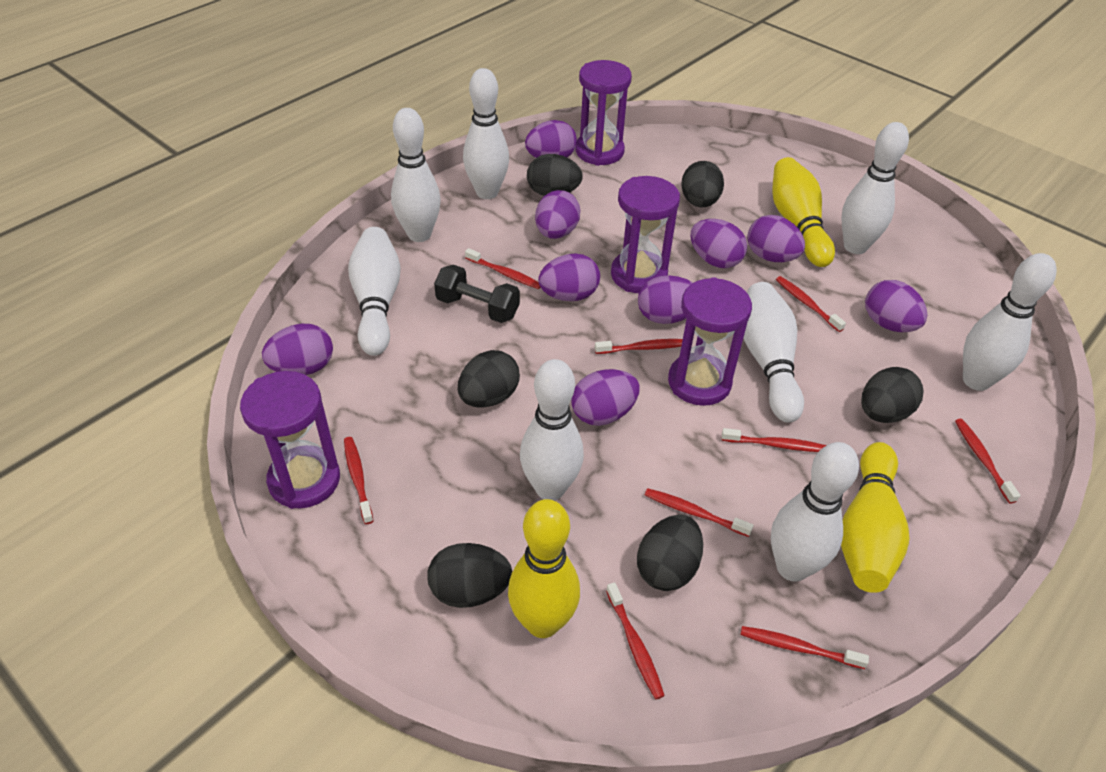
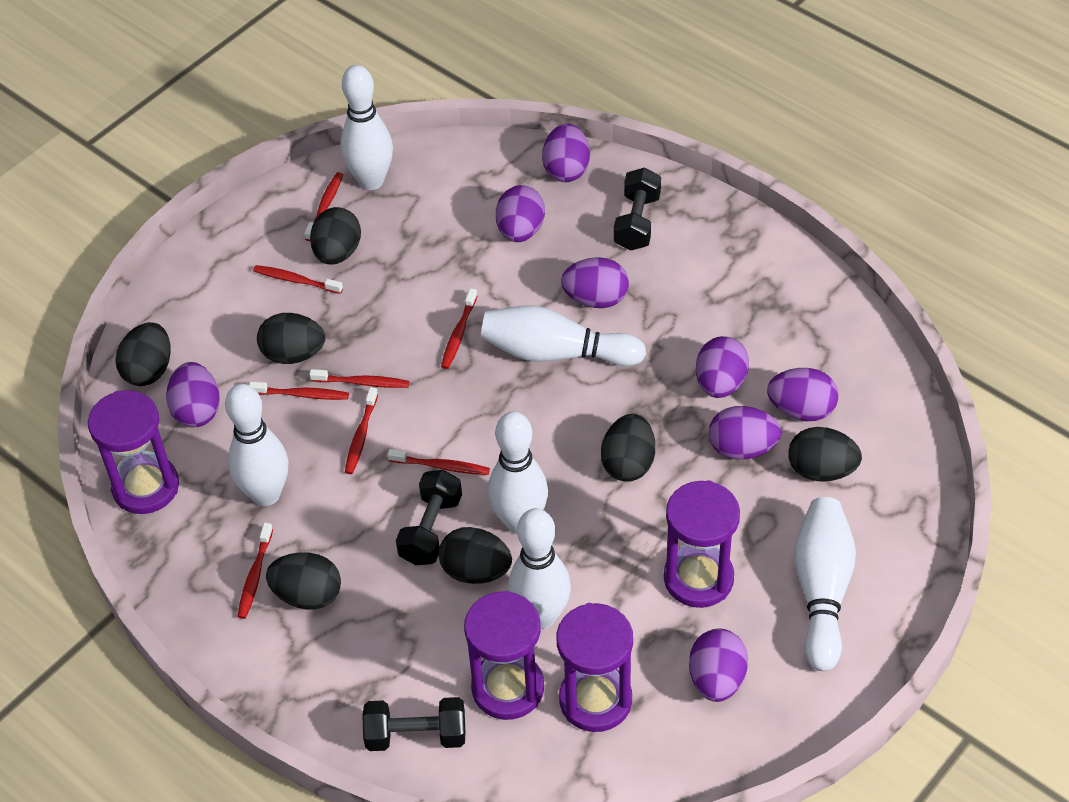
black dumbbell: 1 -> 3
black egg: 6 -> 7
purple egg: 9 -> 8
red toothbrush: 9 -> 8
white bowling pin: 8 -> 6
yellow bowling pin: 3 -> 0

